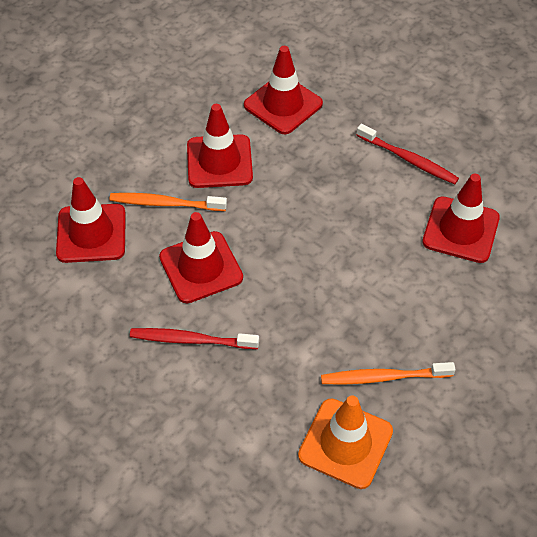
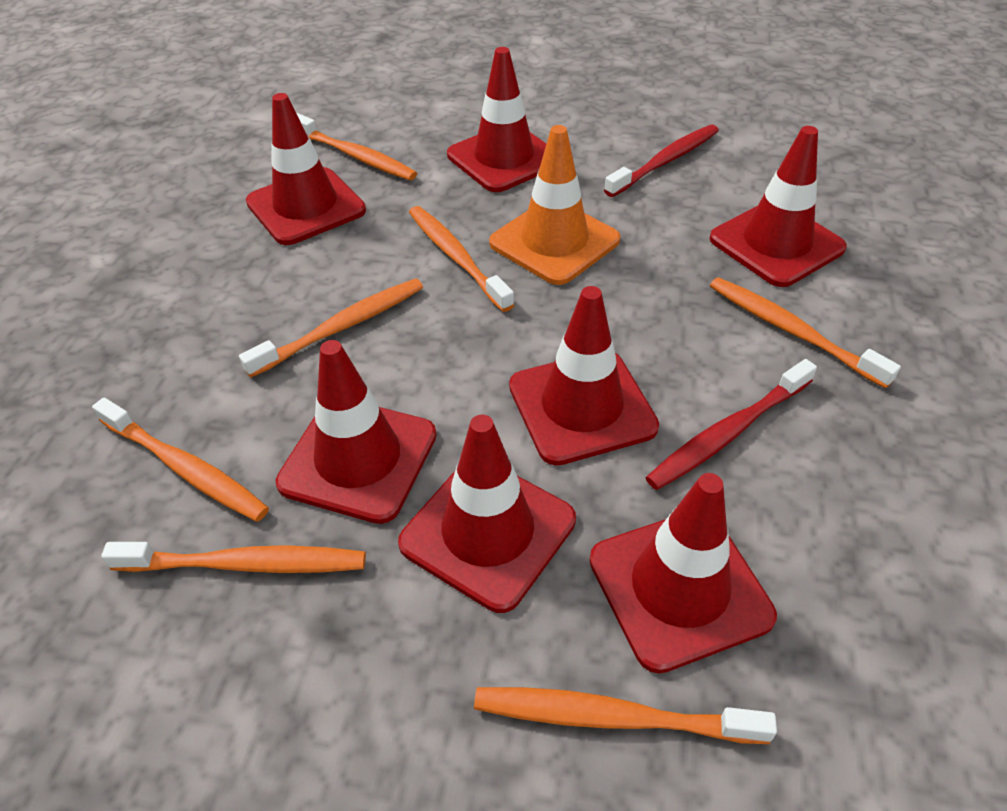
orange toothbrush: 2 -> 7
red traffic cone: 5 -> 7

